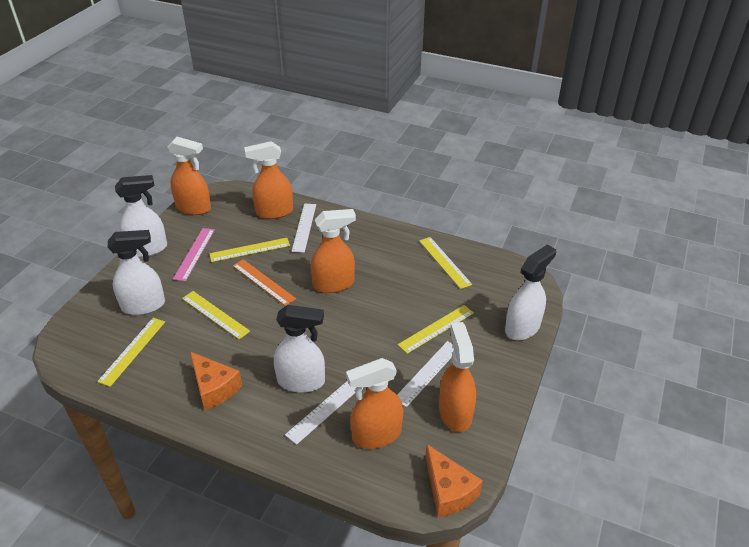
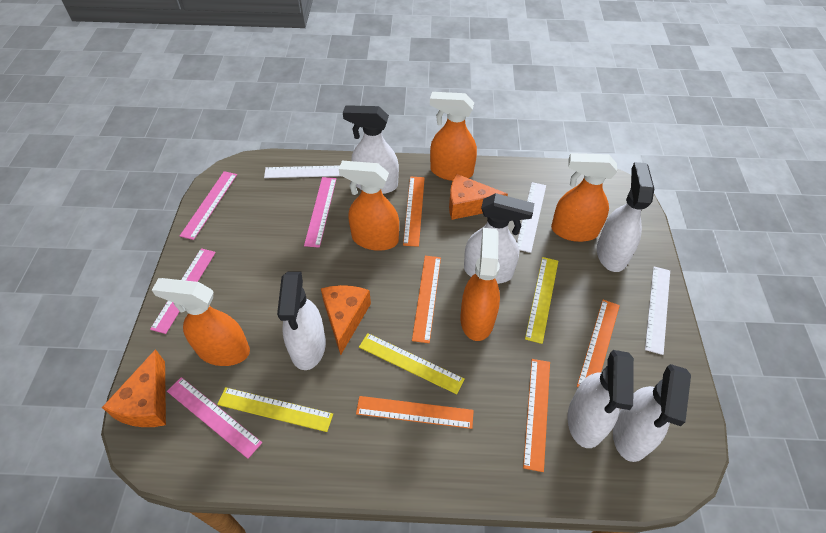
orange cheese: 2 -> 3
orange ruler: 1 -> 5
pink ruler: 1 -> 4
white spray bottle: 4 -> 6
yellow ruler: 5 -> 3

